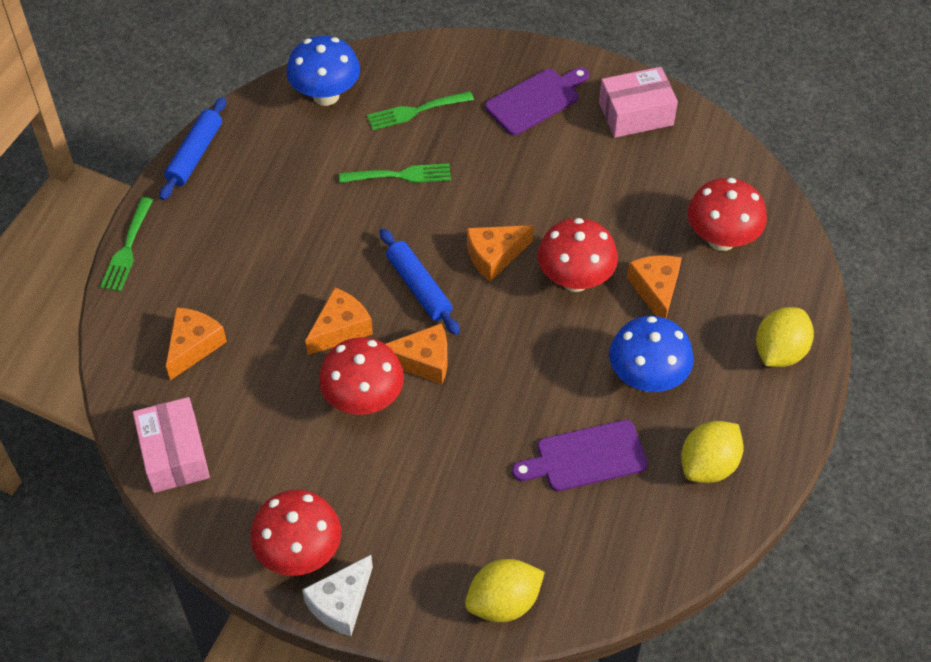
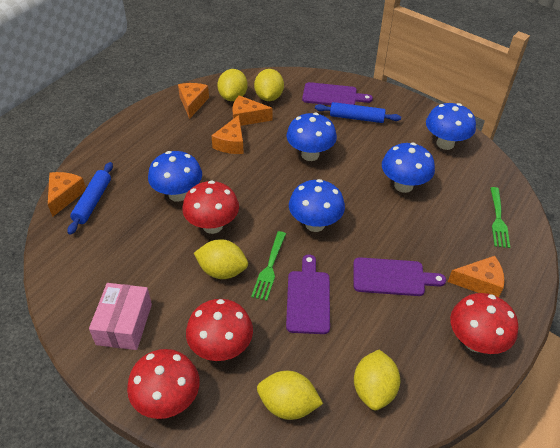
blue mushroom: 2 -> 5
green fork: 3 -> 2
pink box: 2 -> 1
purple cutting board: 2 -> 3
white cheese: 1 -> 0
yellow lemon: 3 -> 5

